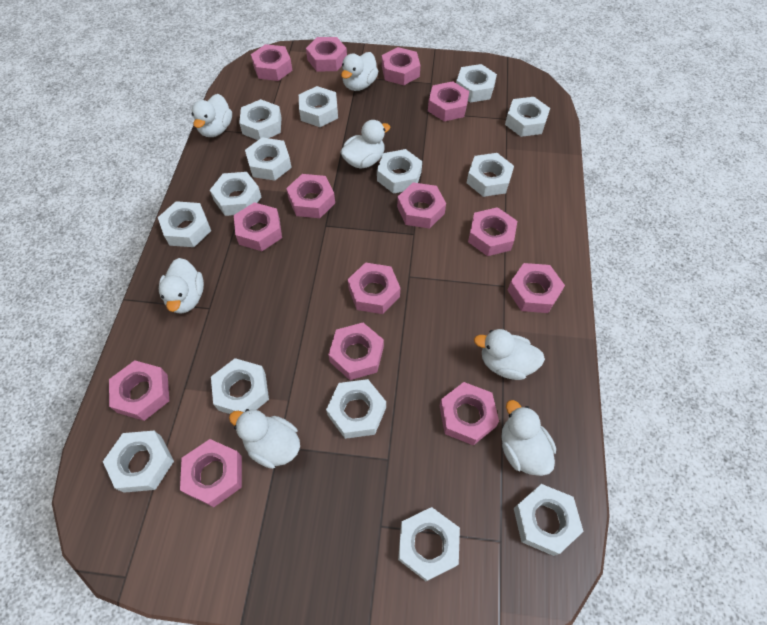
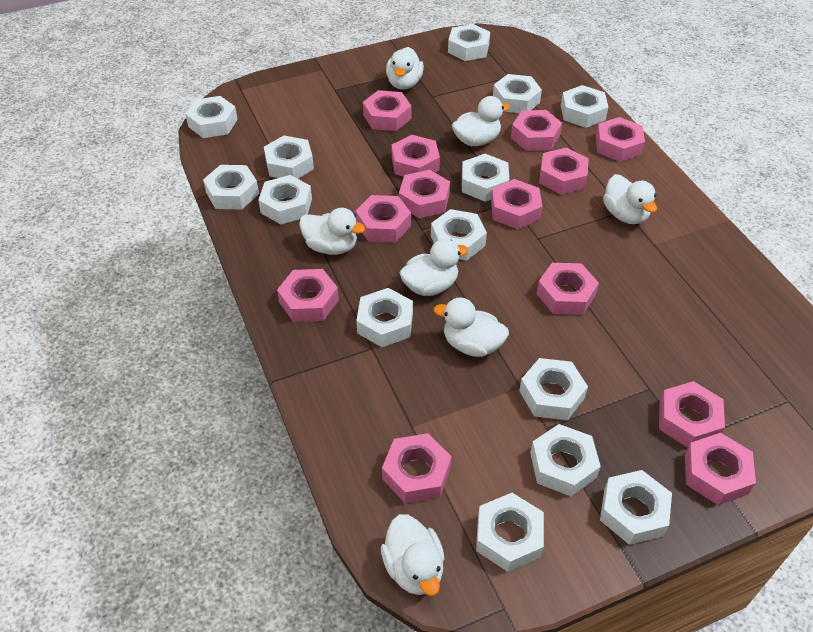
pink nut: 14 -> 13

